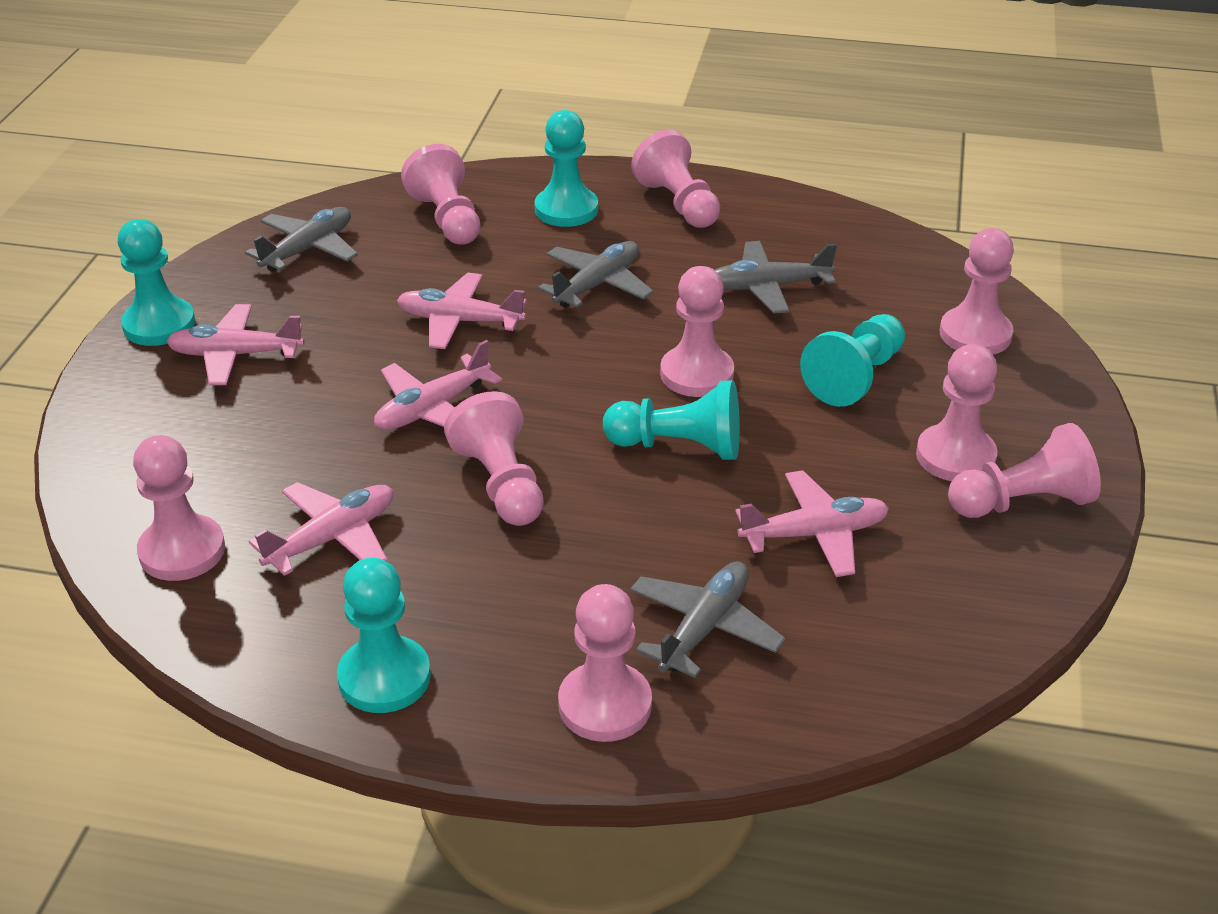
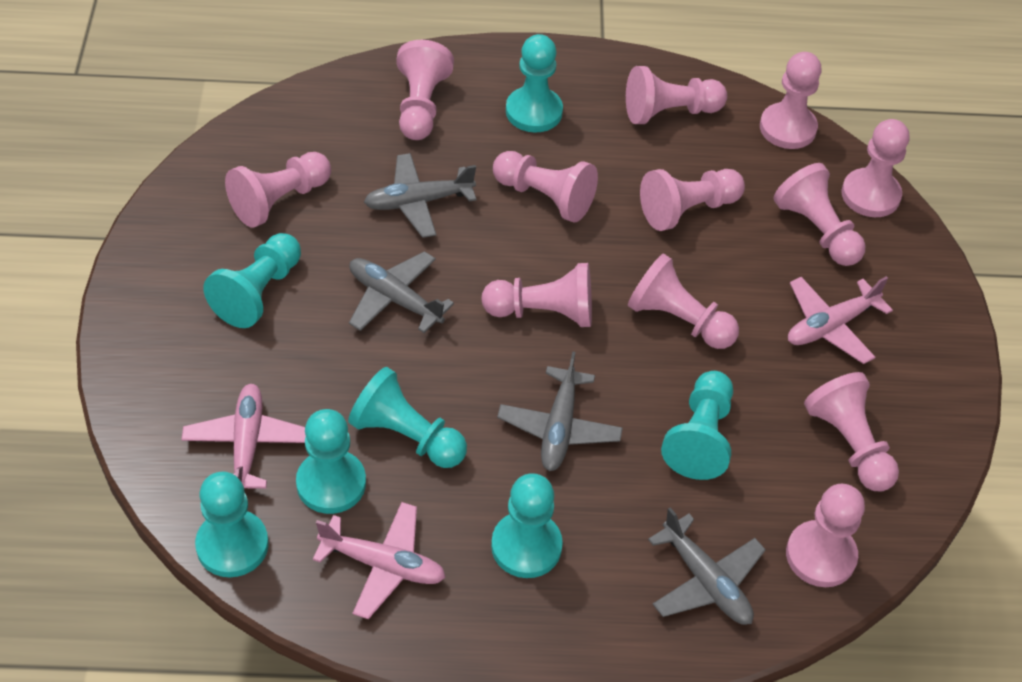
pink pawn: 9 -> 12
pink plane: 5 -> 3
turquoise pawn: 5 -> 7

